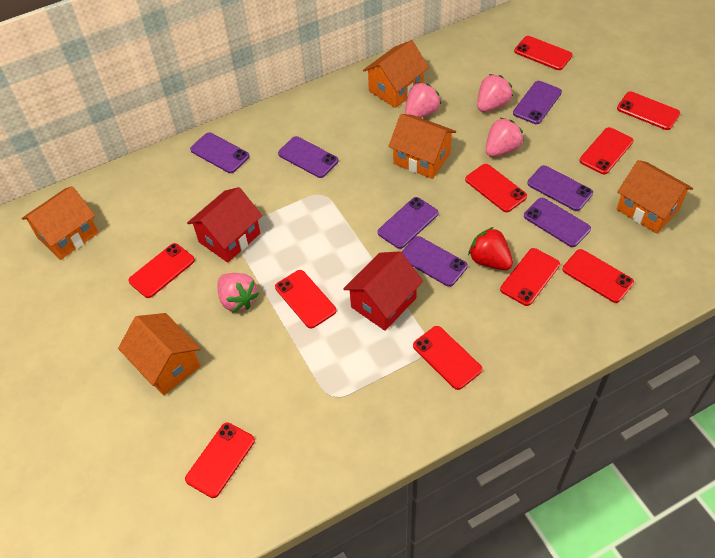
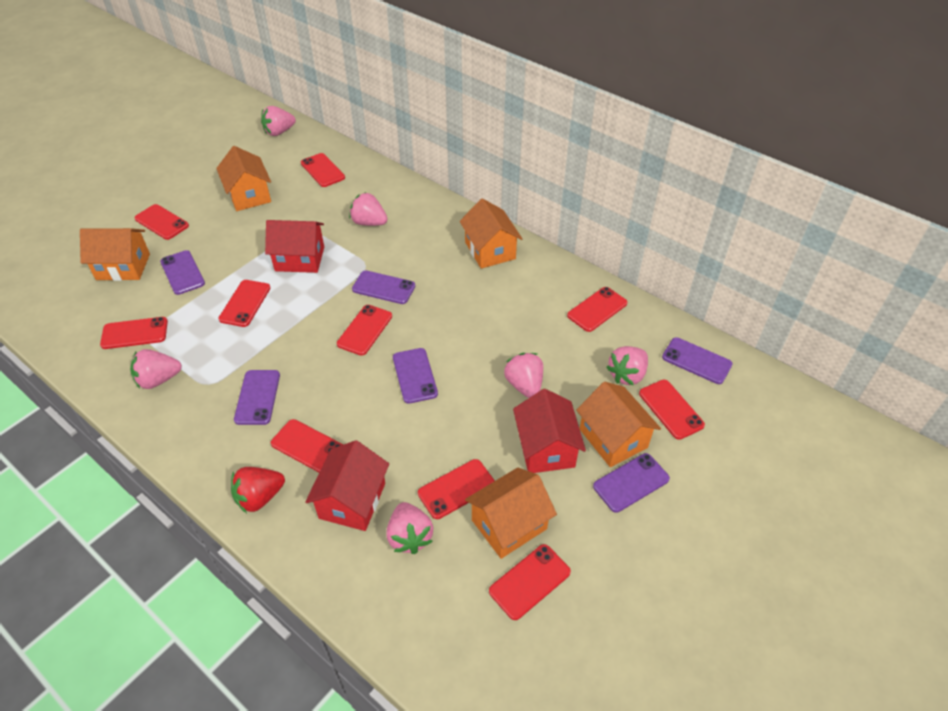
pink strawberry: 4 -> 6
purple phone: 7 -> 6
red house: 2 -> 3

